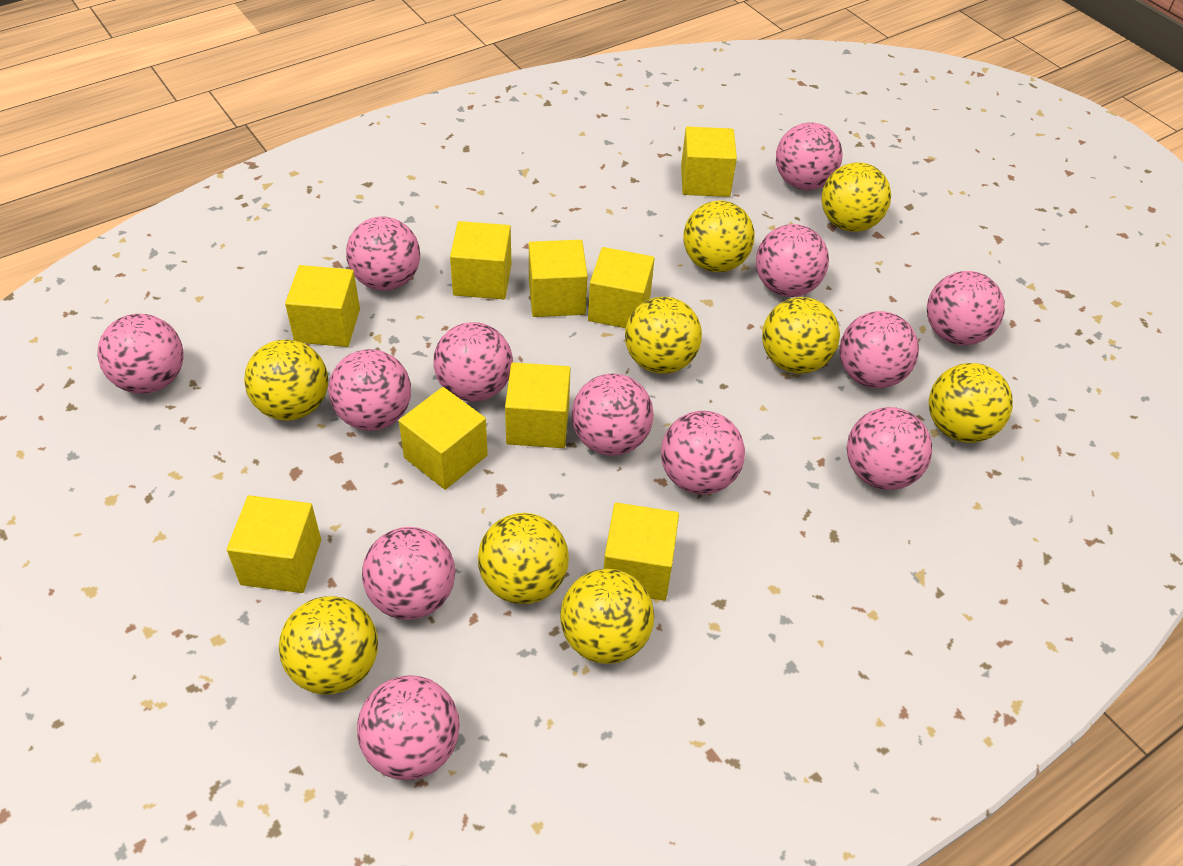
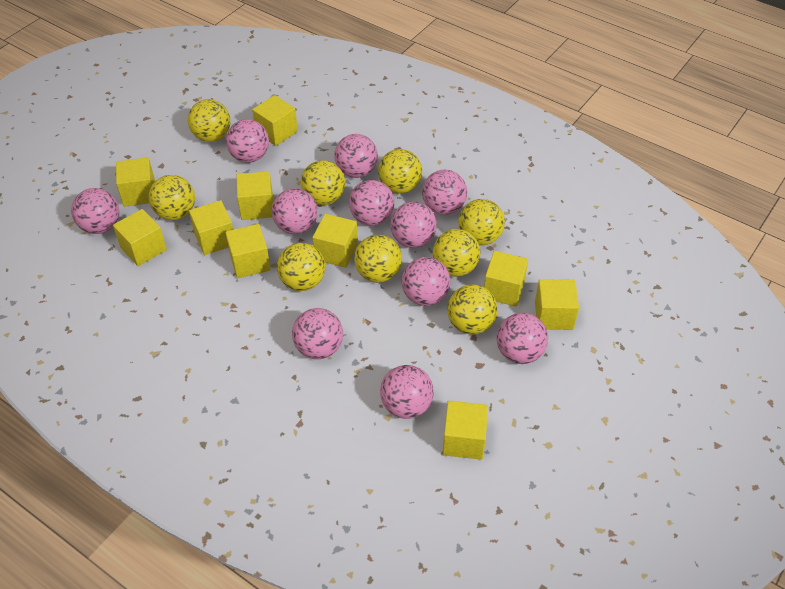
pink ball: 13 -> 11
yellow cube: 9 -> 10

